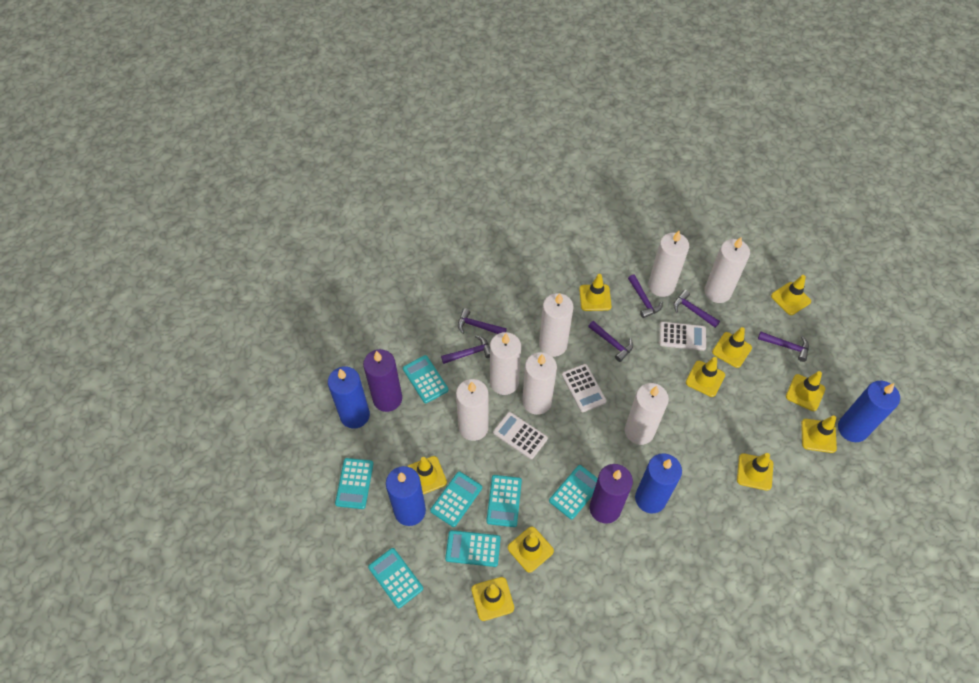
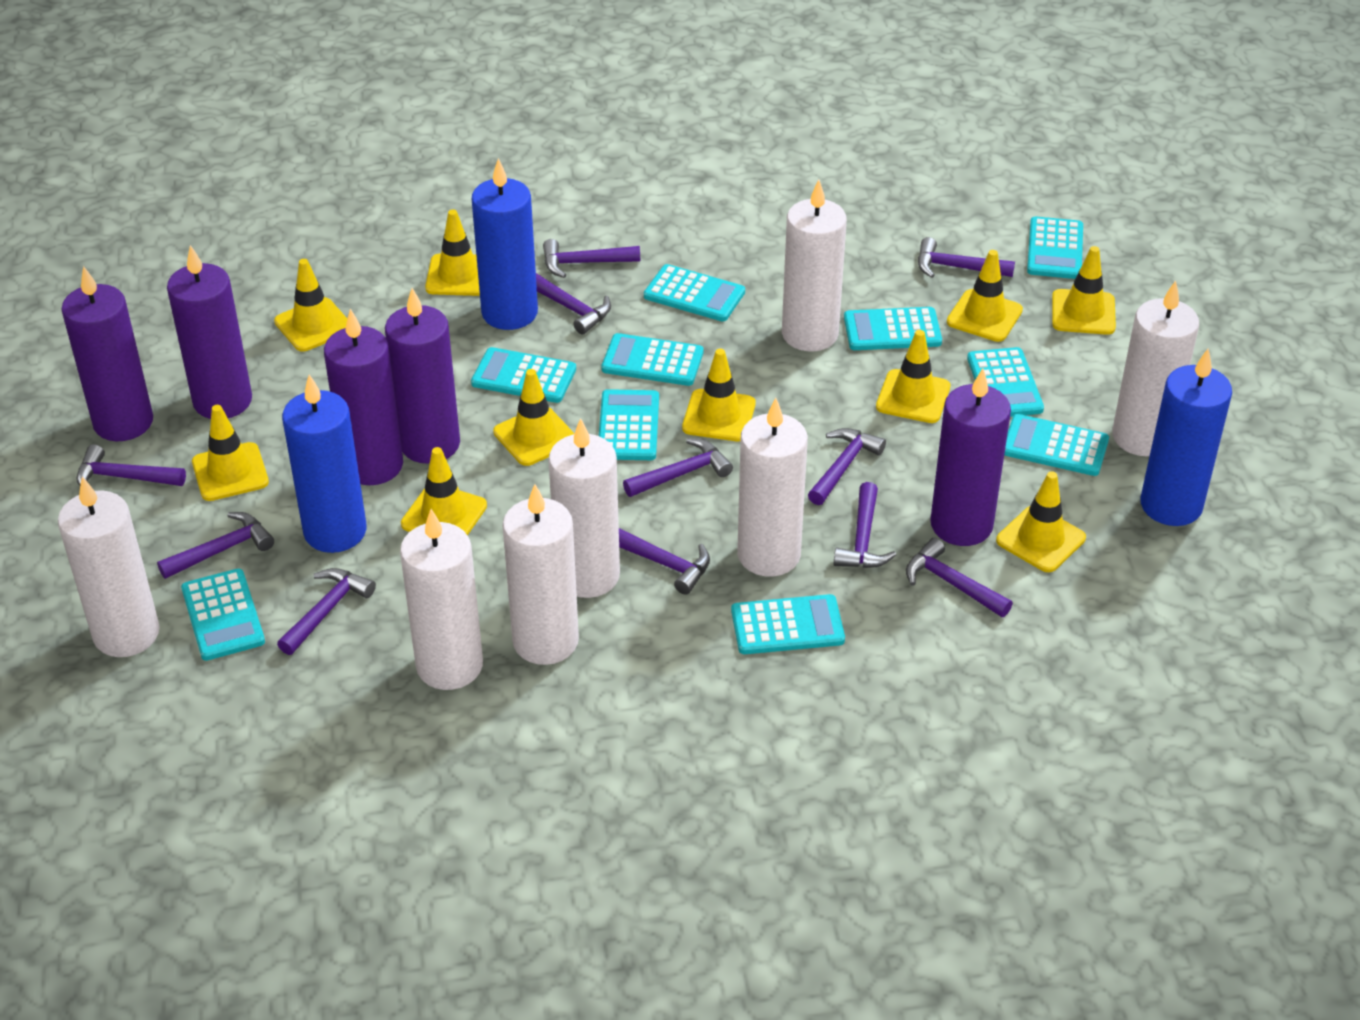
blue candle: 4 -> 3
purple candle: 2 -> 5
purple hammer: 6 -> 11
turquoise calculator: 7 -> 10
white calculator: 3 -> 0

